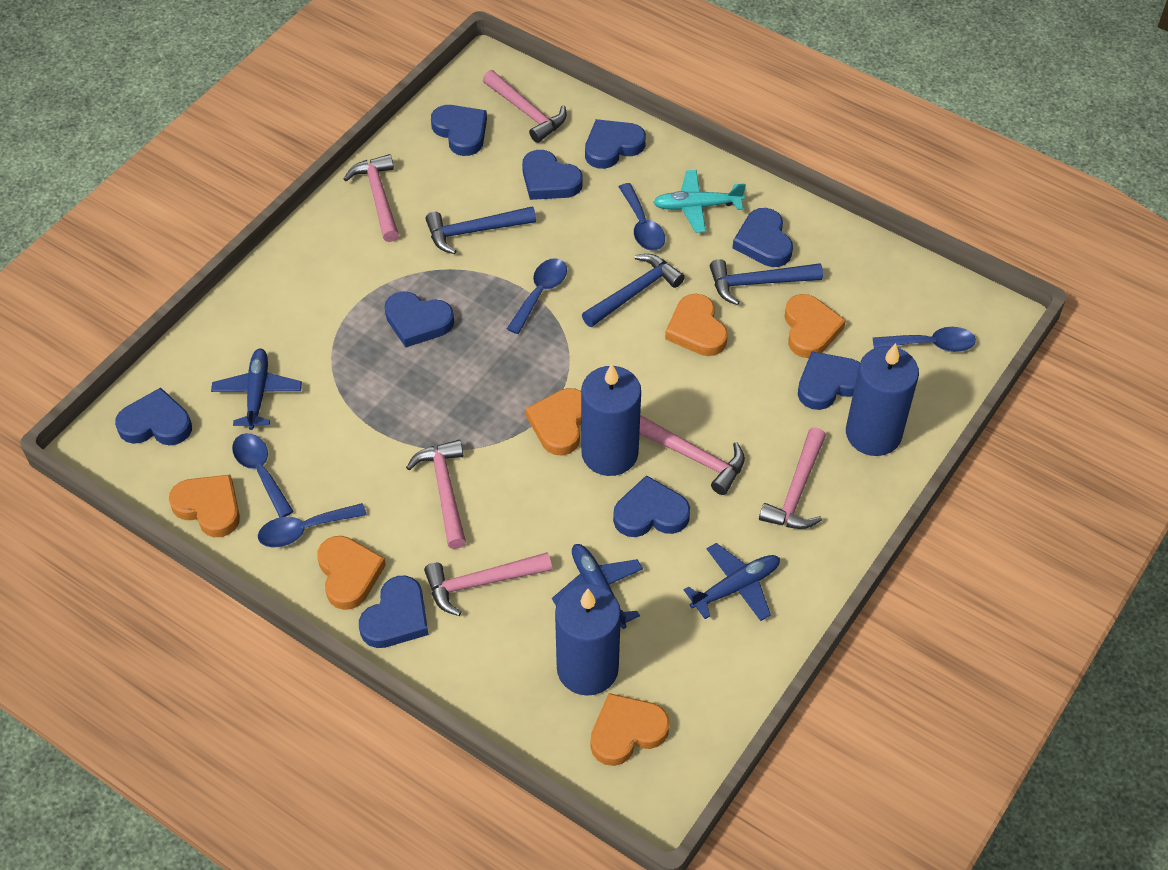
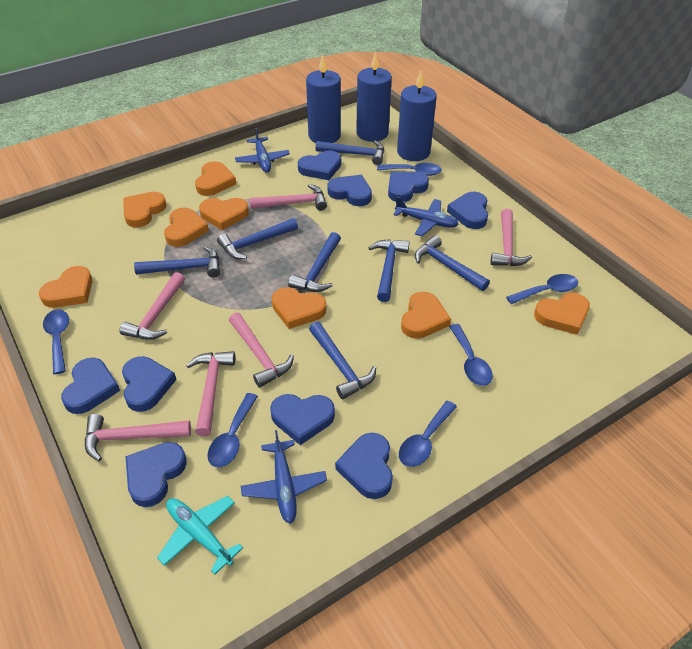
blue hammer: 3 -> 7
blue spoon: 5 -> 6
orange heart: 6 -> 8

